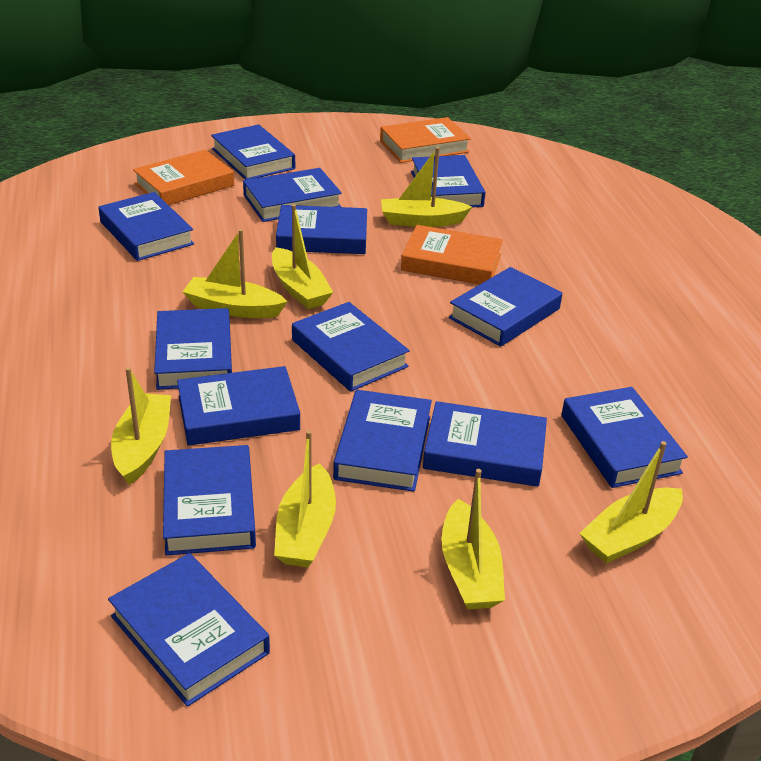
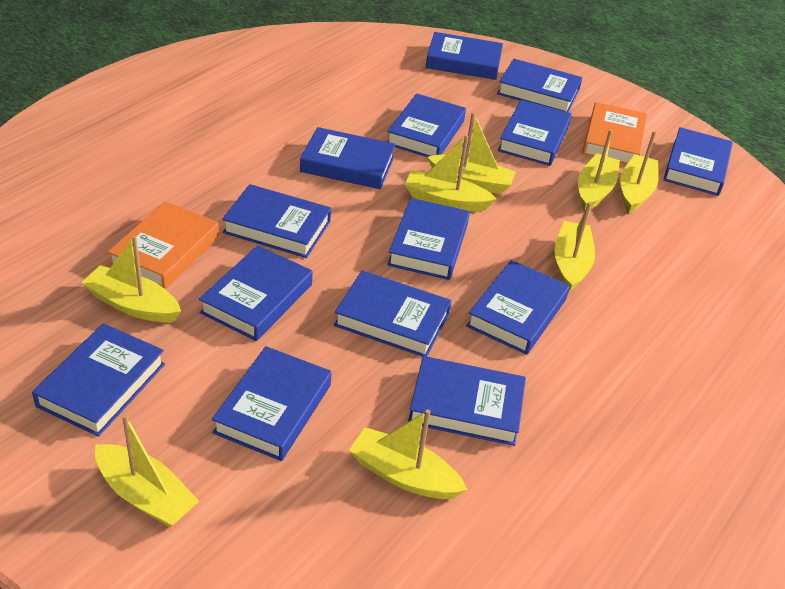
orange book: 3 -> 2
yellow boat: 7 -> 8

